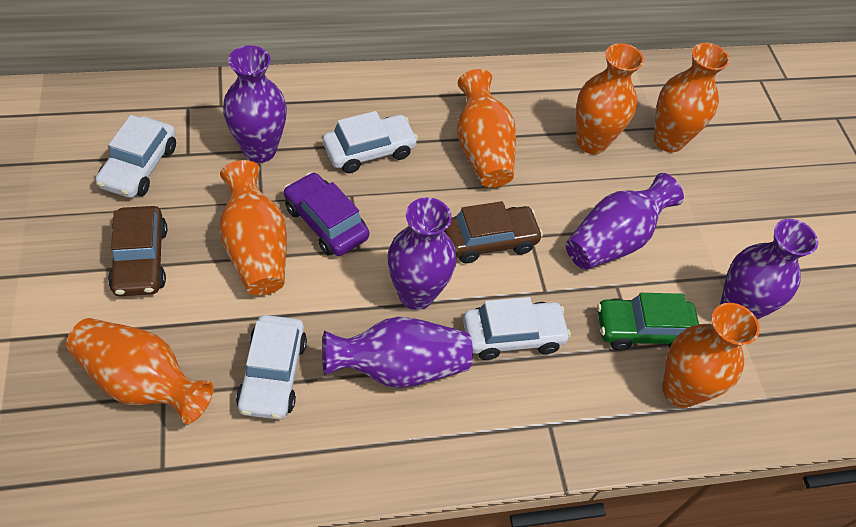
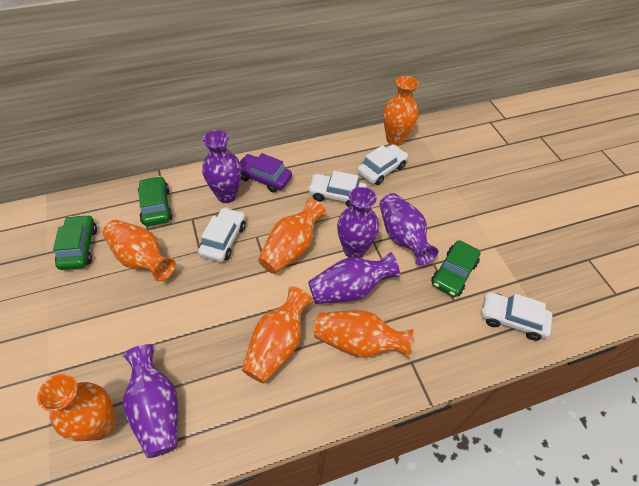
brown car: 2 -> 0
green car: 1 -> 3

